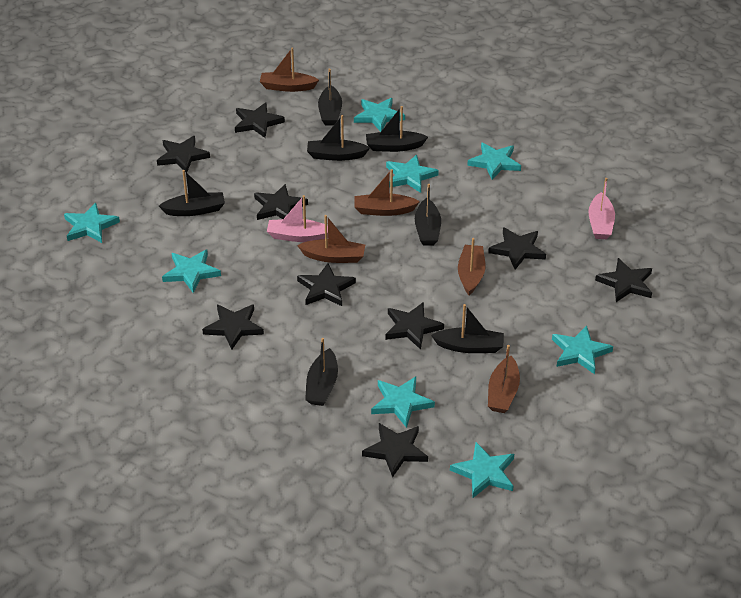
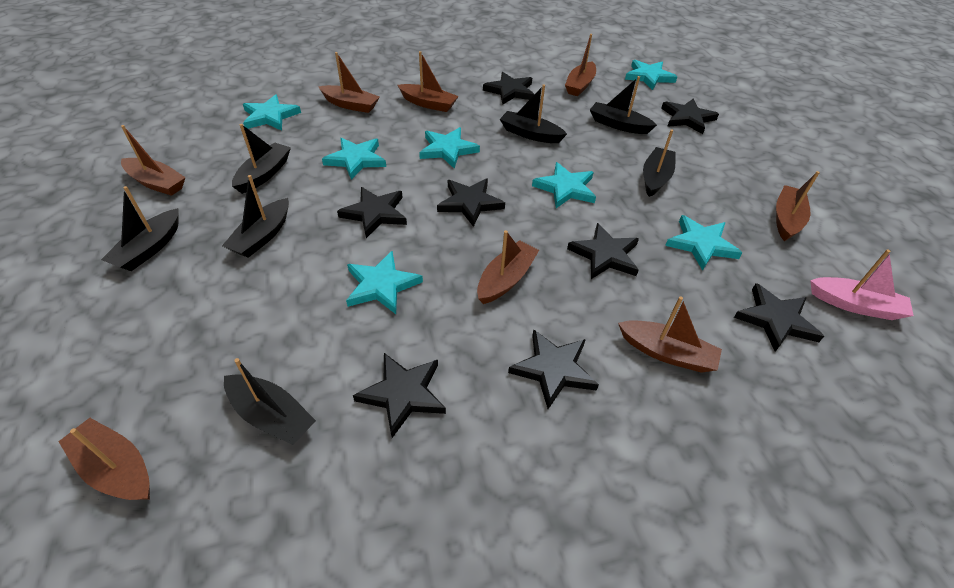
black star: 9 -> 8
brown boat: 5 -> 8
pink boat: 2 -> 1
turquoise star: 8 -> 7

